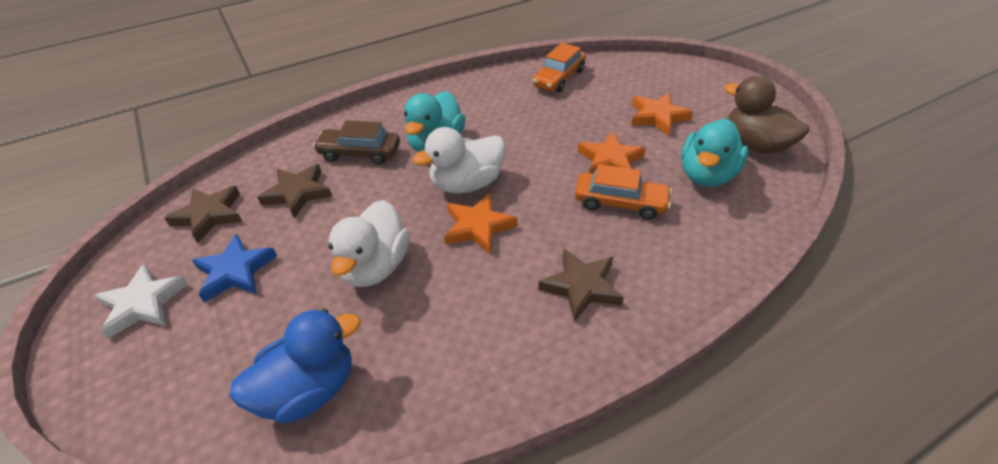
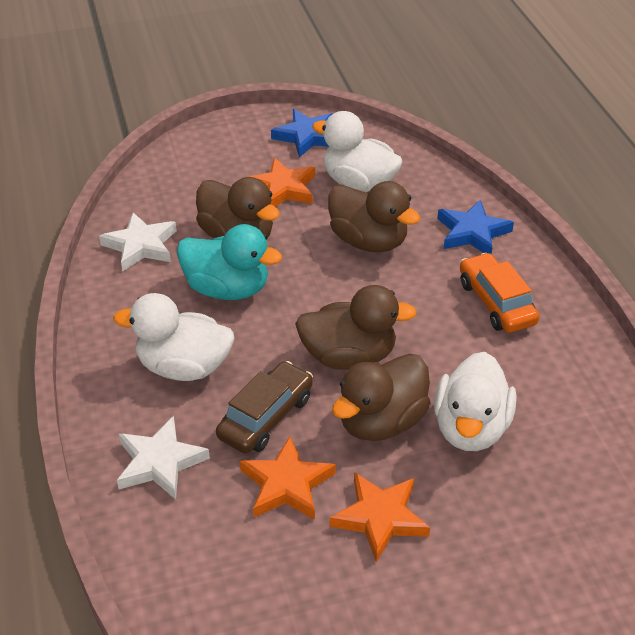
blue duck: 1 -> 0
blue star: 1 -> 2
brown duck: 1 -> 4
brown star: 3 -> 0
orange car: 2 -> 1
turquoise duck: 2 -> 1
white duck: 2 -> 3
white star: 1 -> 2

